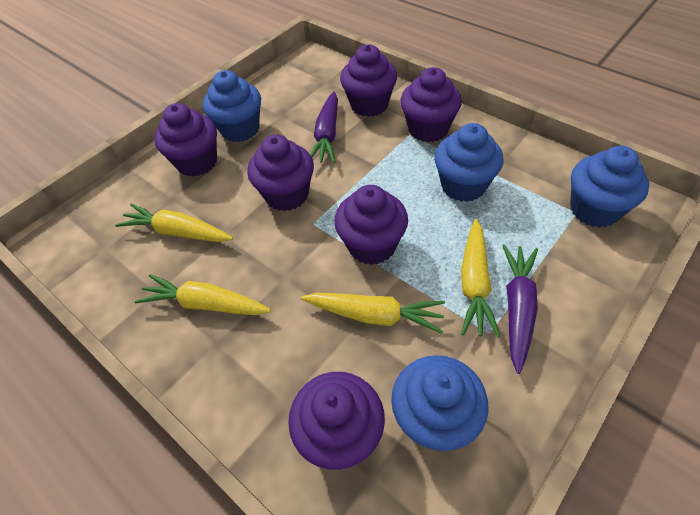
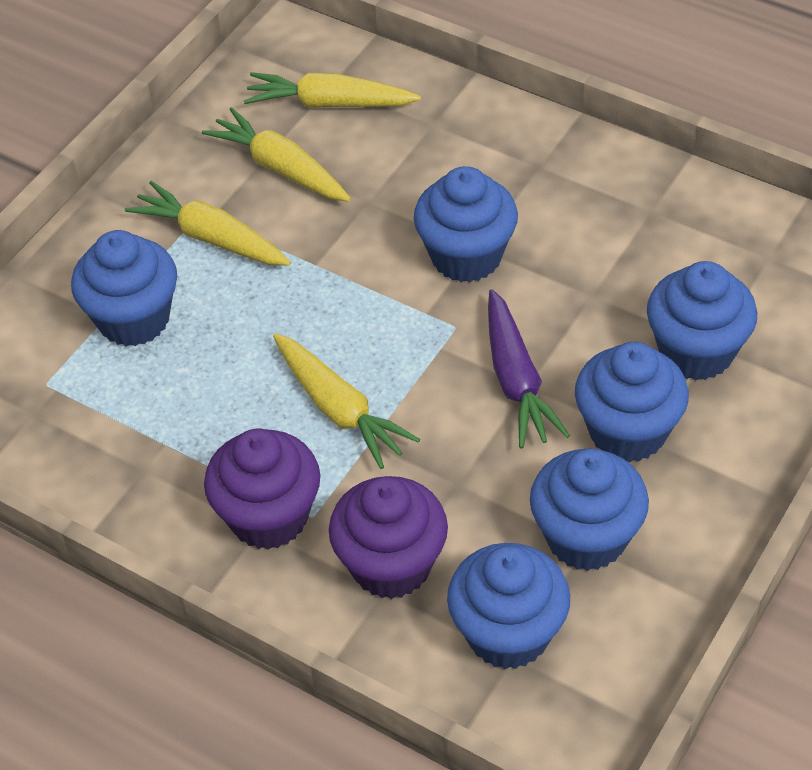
blue cupcake: 4 -> 6
purple carrot: 2 -> 1
purple cupcake: 6 -> 2

